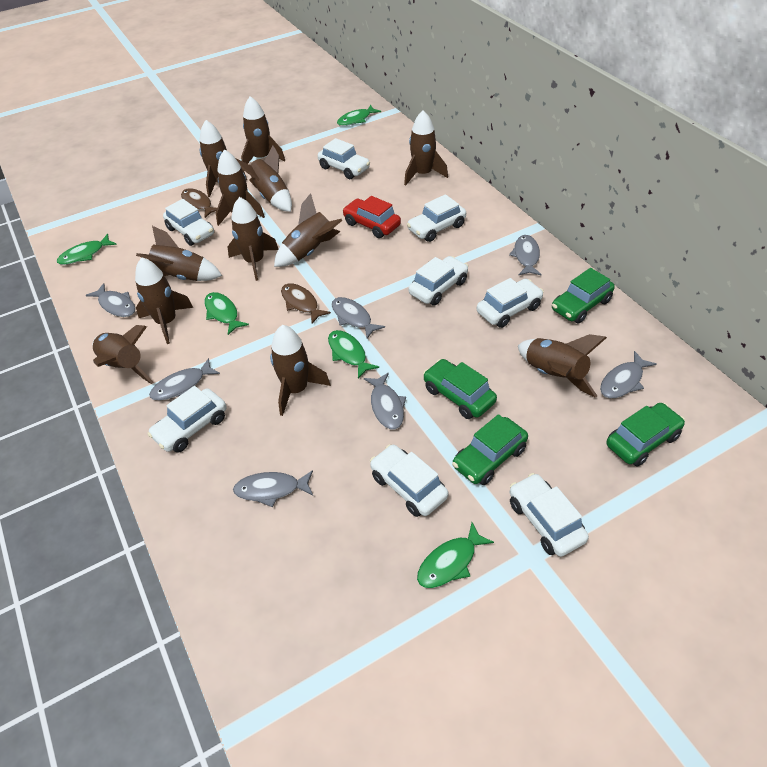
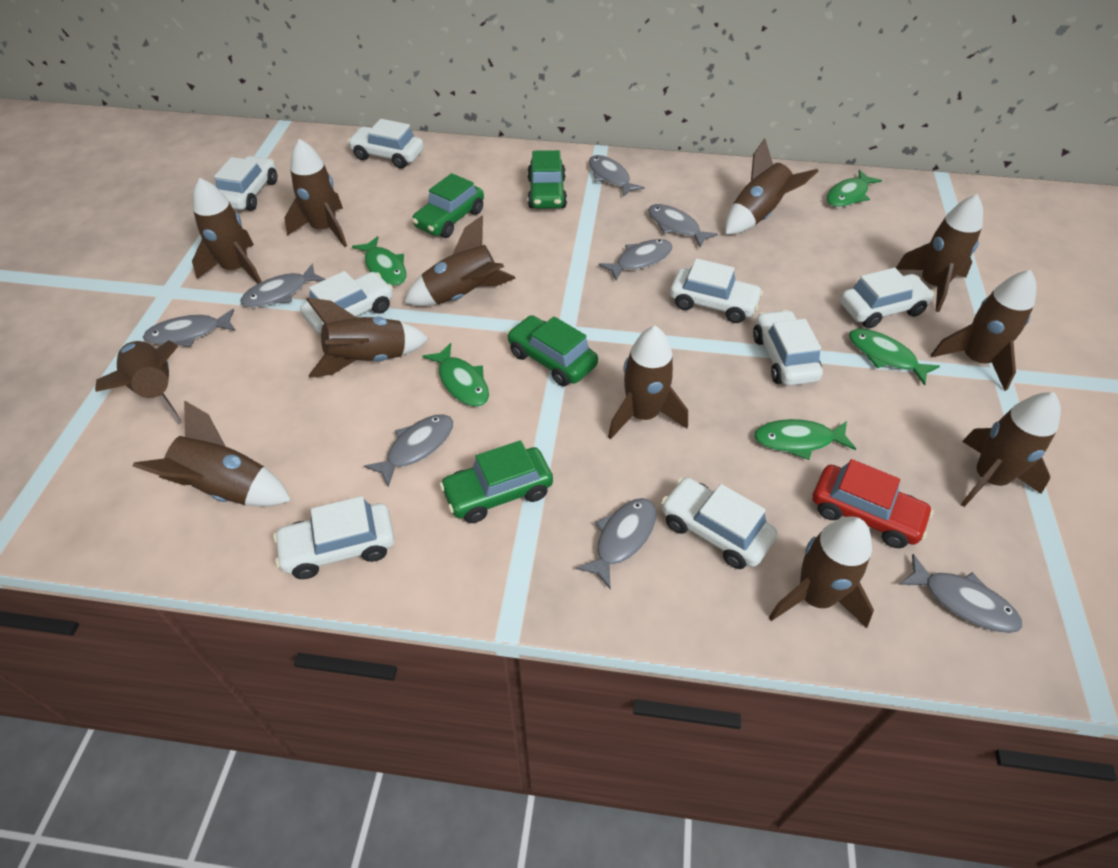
brown fish: 2 -> 0
grey fish: 7 -> 8

